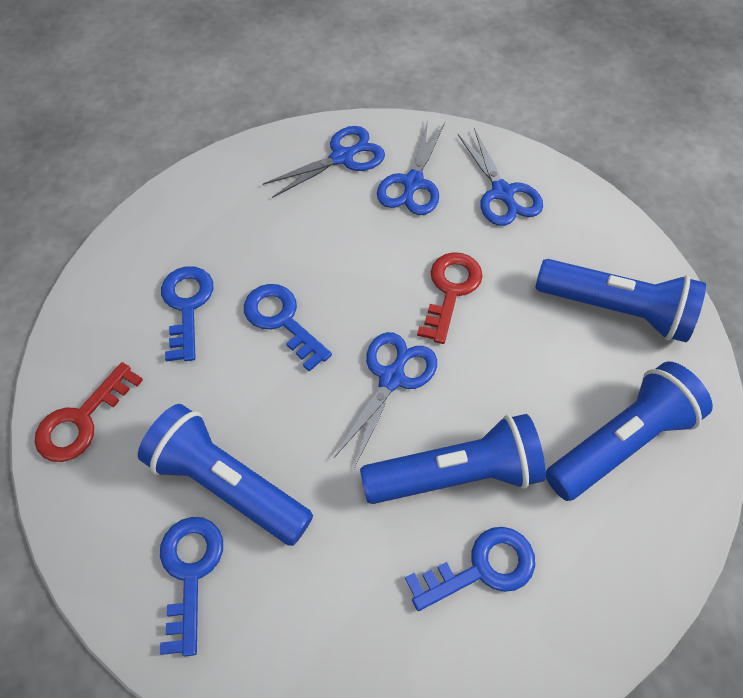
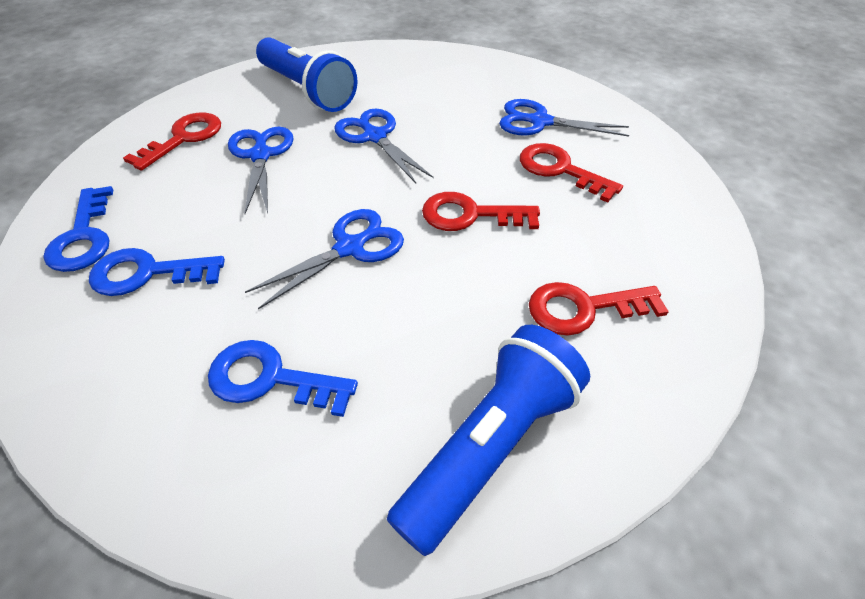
blue flashlight: 4 -> 2
blue key: 4 -> 3
red key: 2 -> 4

